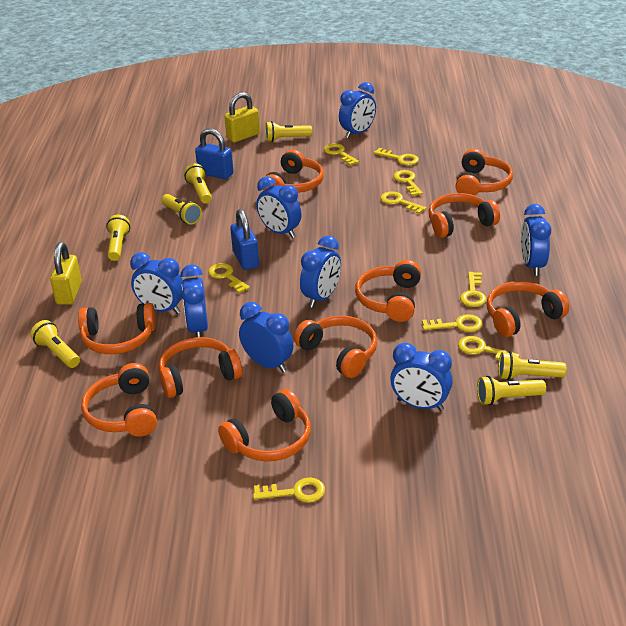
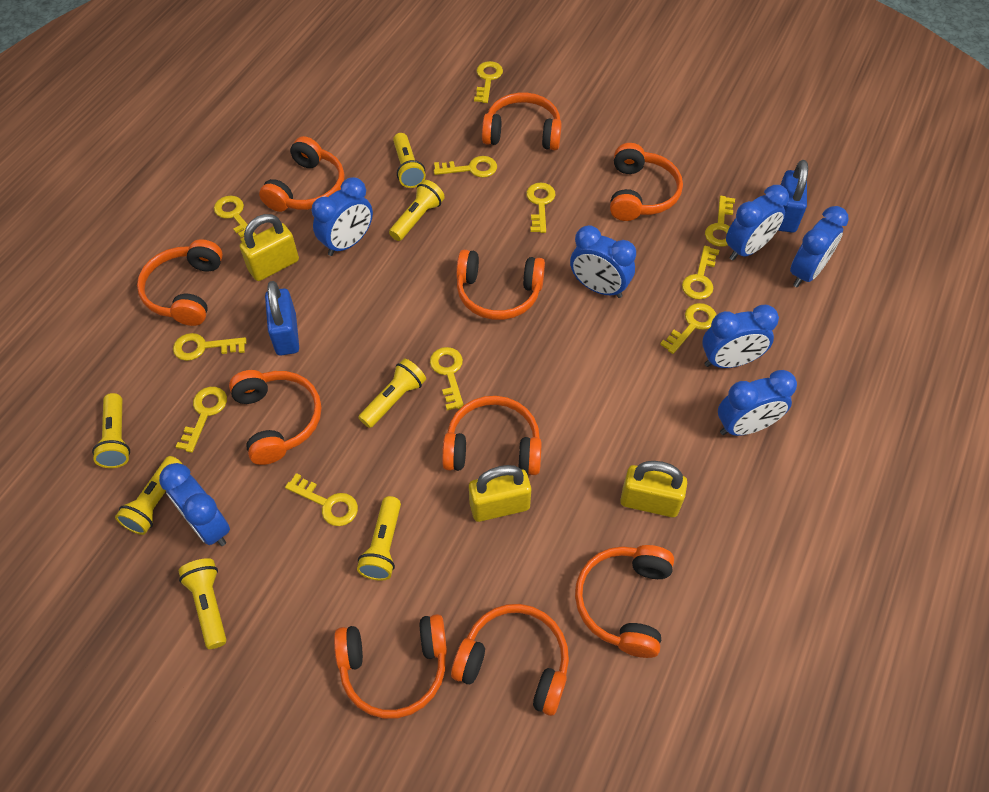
blue clock: 8 -> 7
yellow key: 9 -> 11
yellow padlock: 2 -> 3

